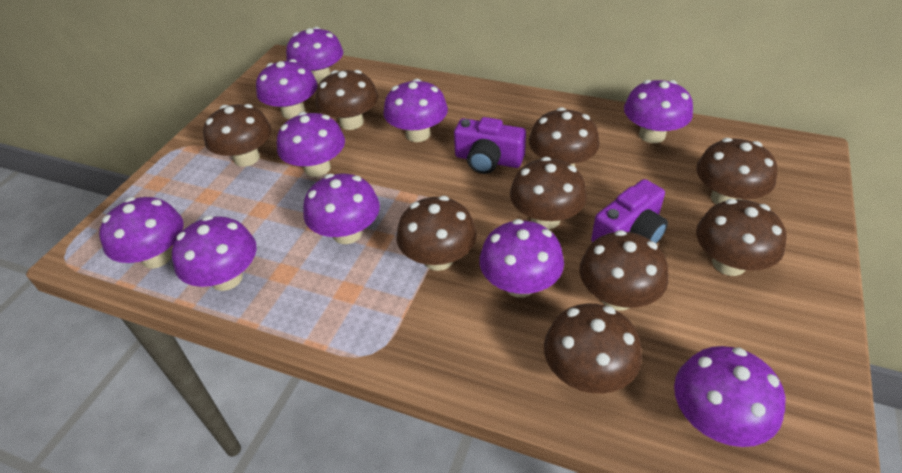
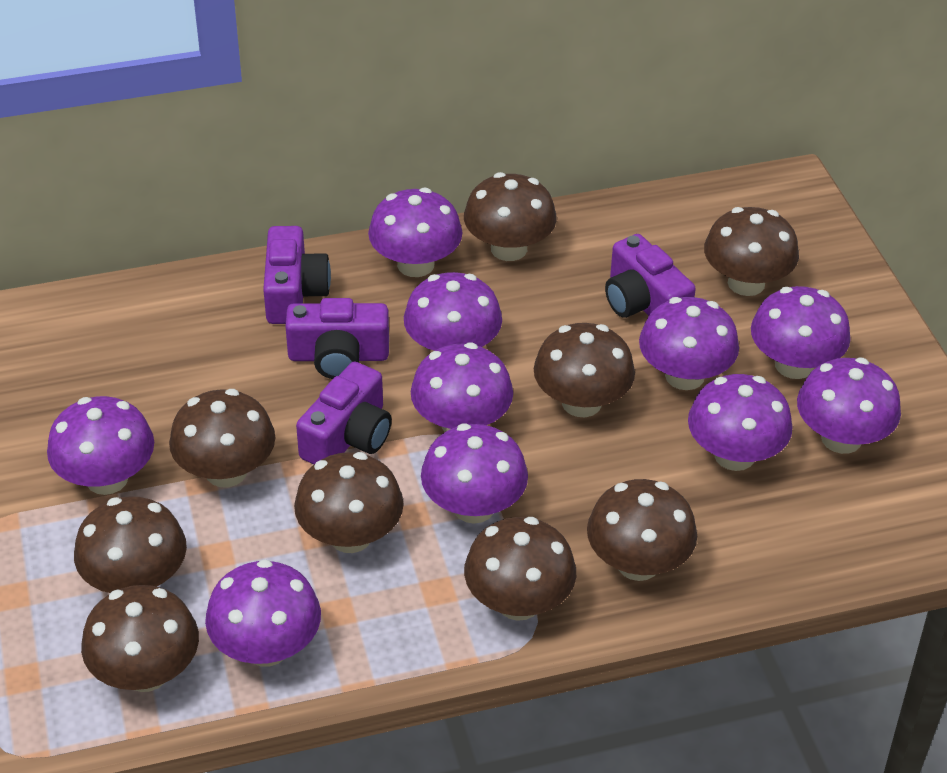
purple camera: 2 -> 4

